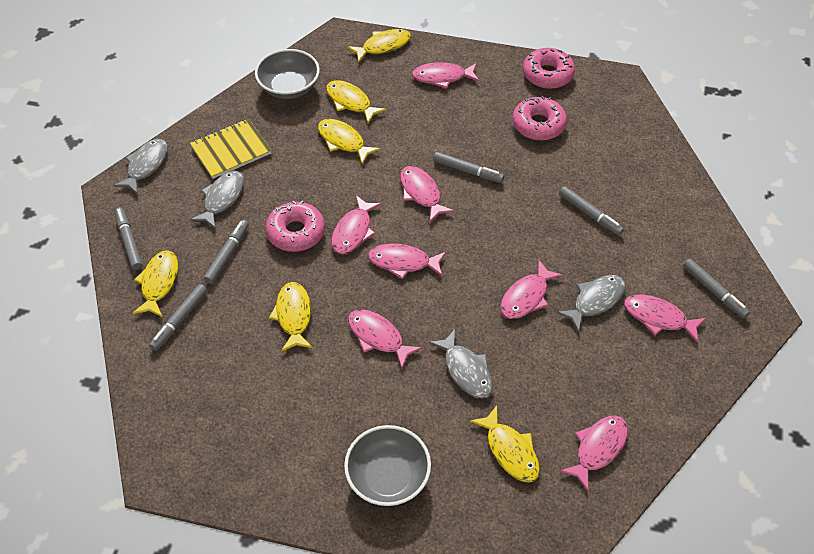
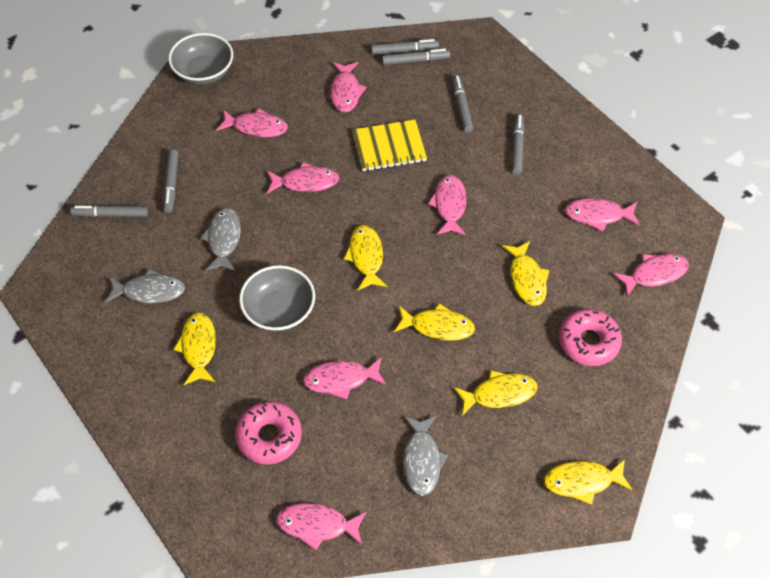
grey fish: 4 -> 3
pink donut: 3 -> 2

